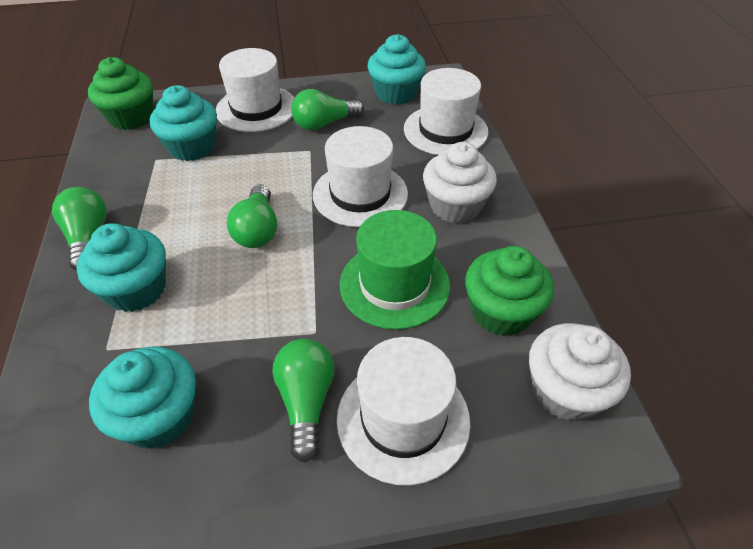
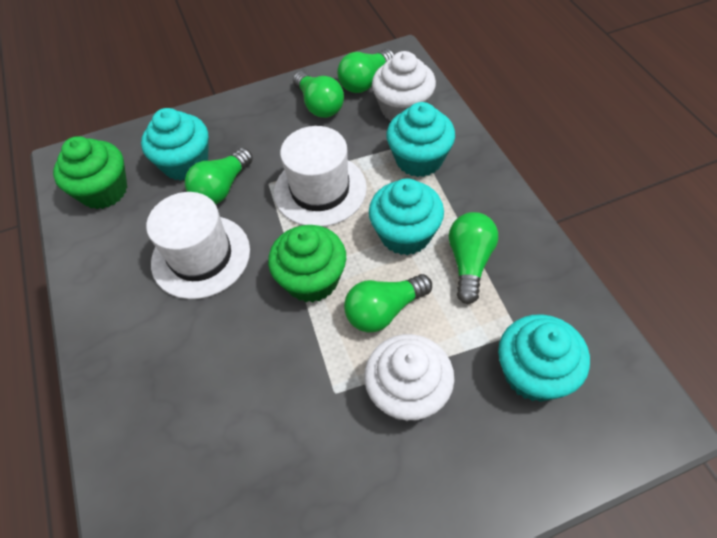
green hat: 1 -> 0
green light bulb: 4 -> 5
white hat: 4 -> 2

